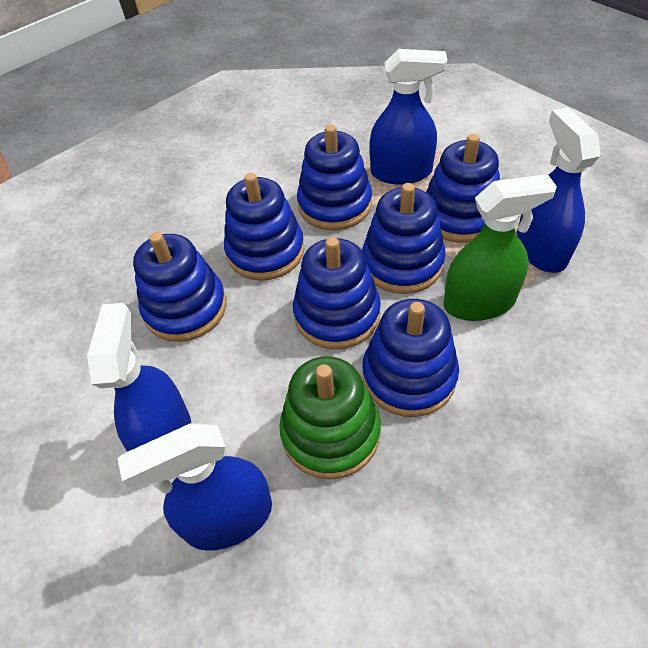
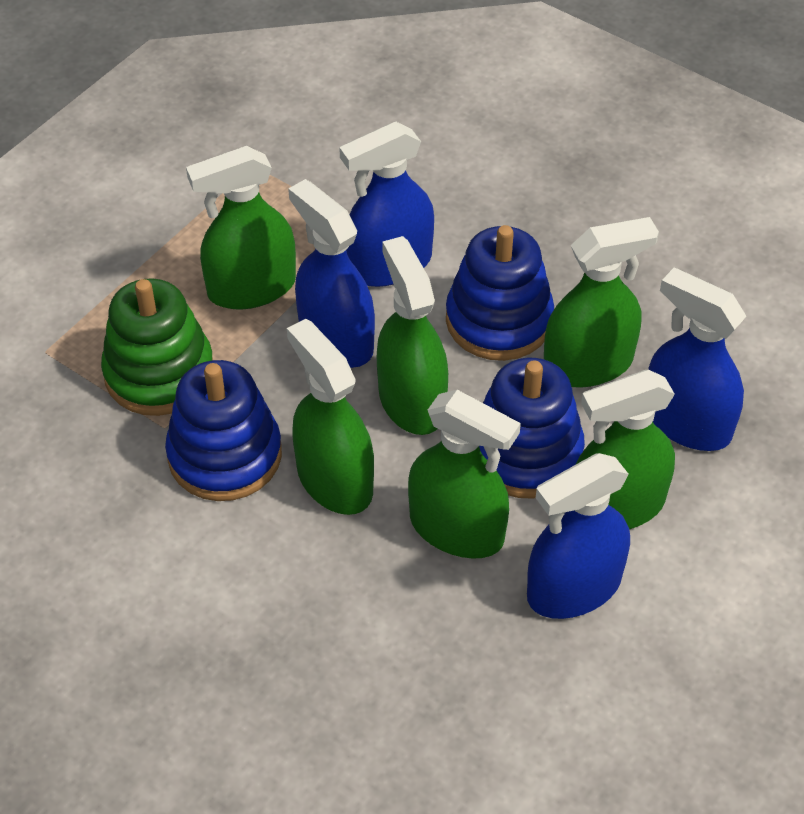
blue stacking toy: 7 -> 3
green spray bottle: 1 -> 6

